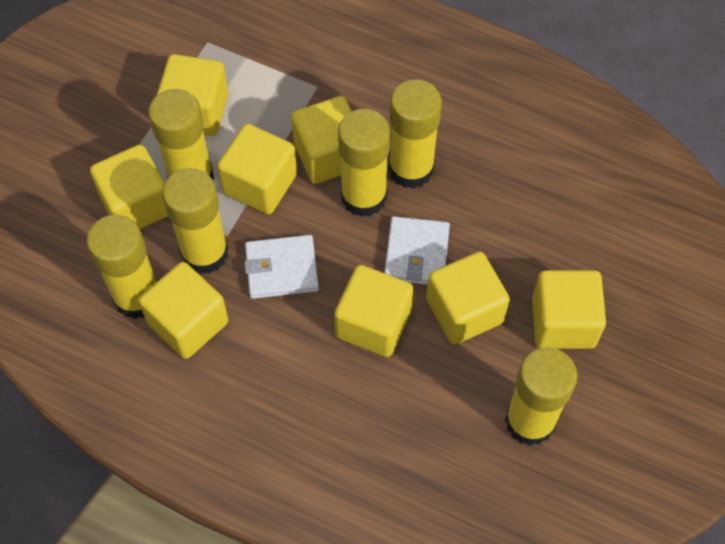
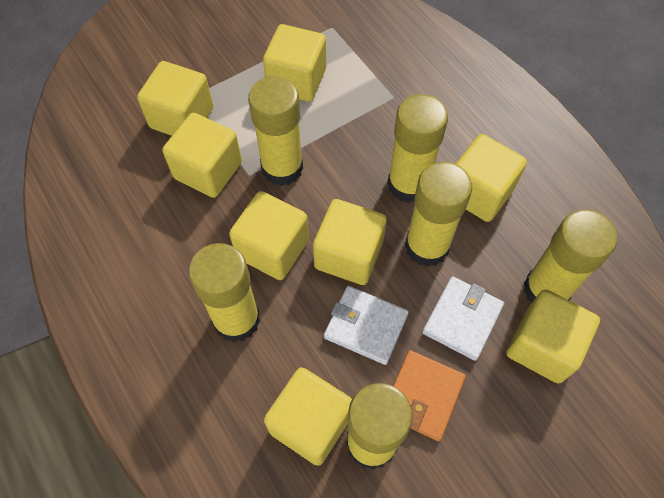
orange wallet: 0 -> 1

